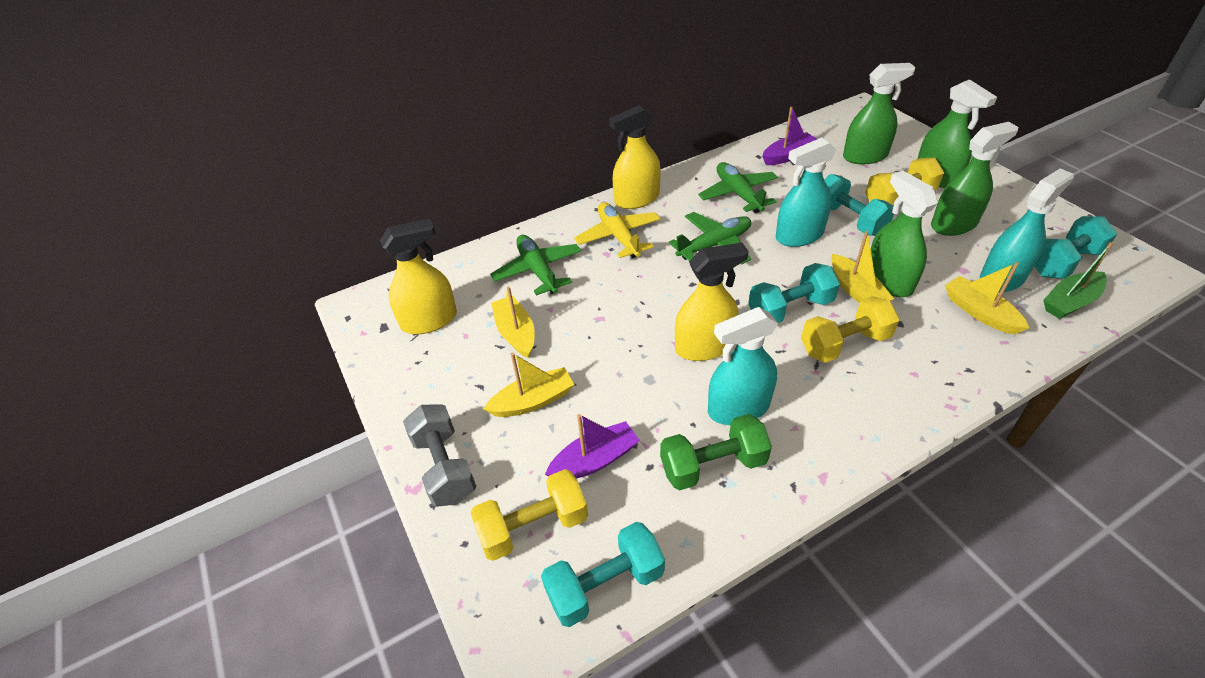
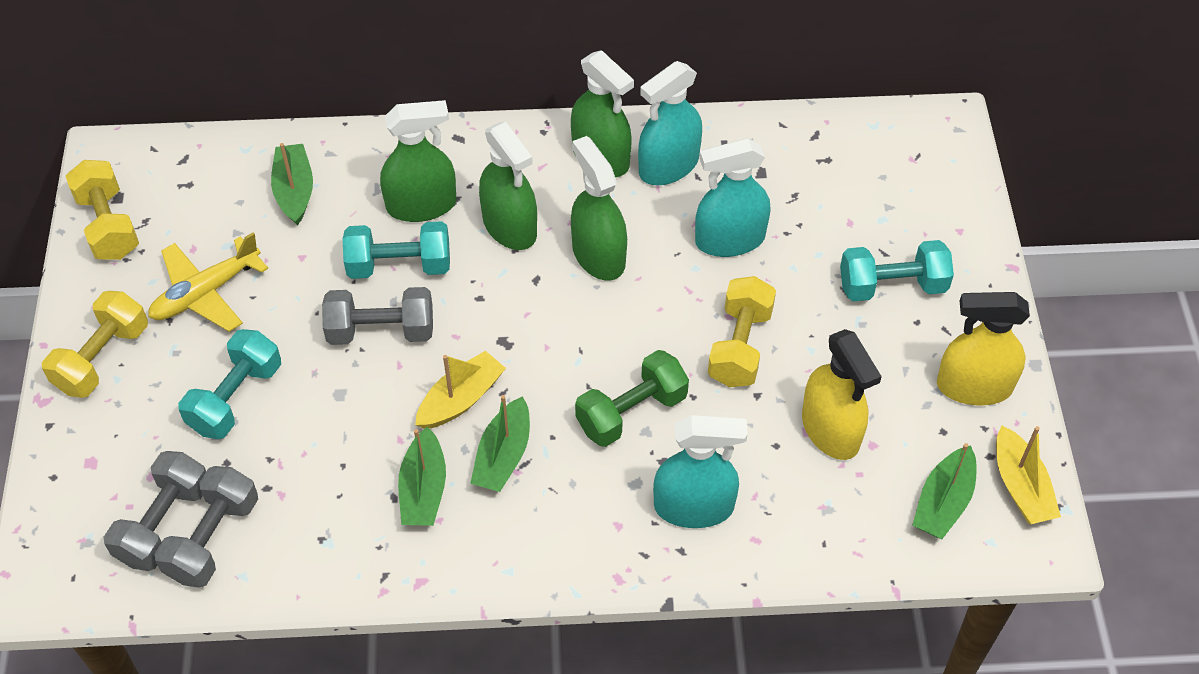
green boat: 1 -> 4
green plane: 3 -> 0
grey dumbbell: 1 -> 3
purple boat: 2 -> 0
turquoise dumbbell: 4 -> 3
yellow boat: 4 -> 2
yellow spray bottle: 3 -> 2

